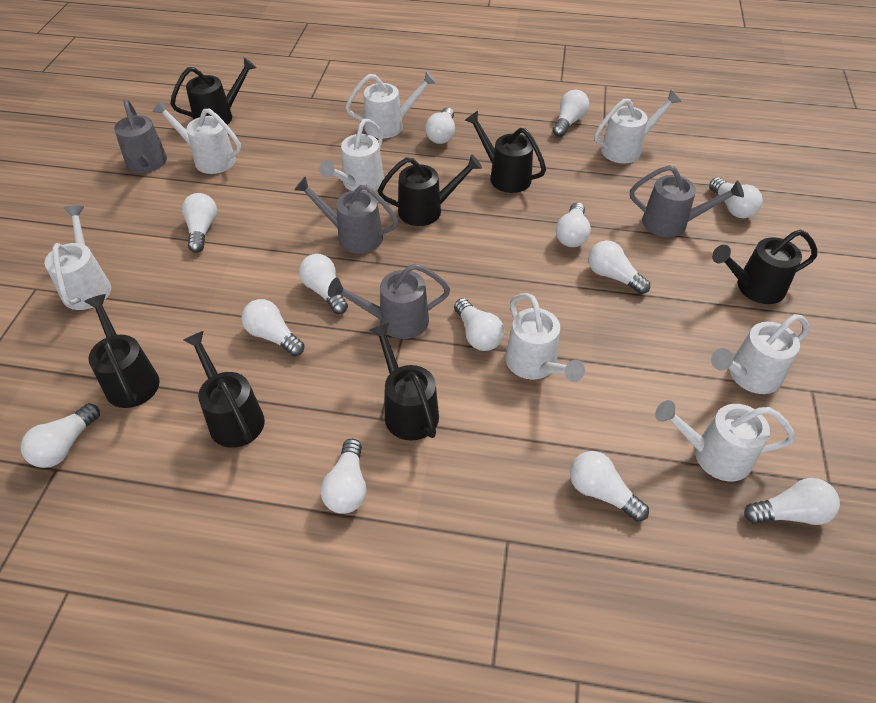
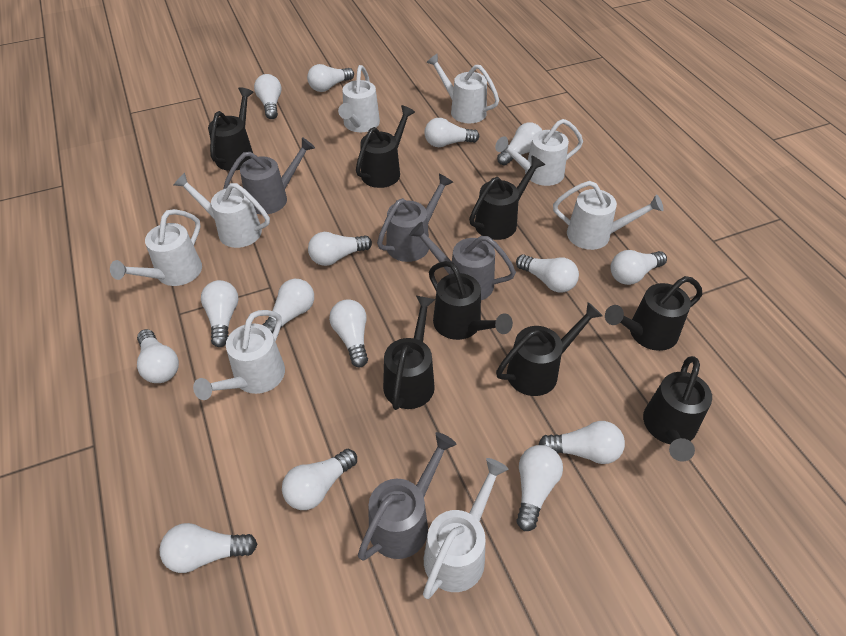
black watering can: 7 -> 8
white light bulb: 13 -> 15

